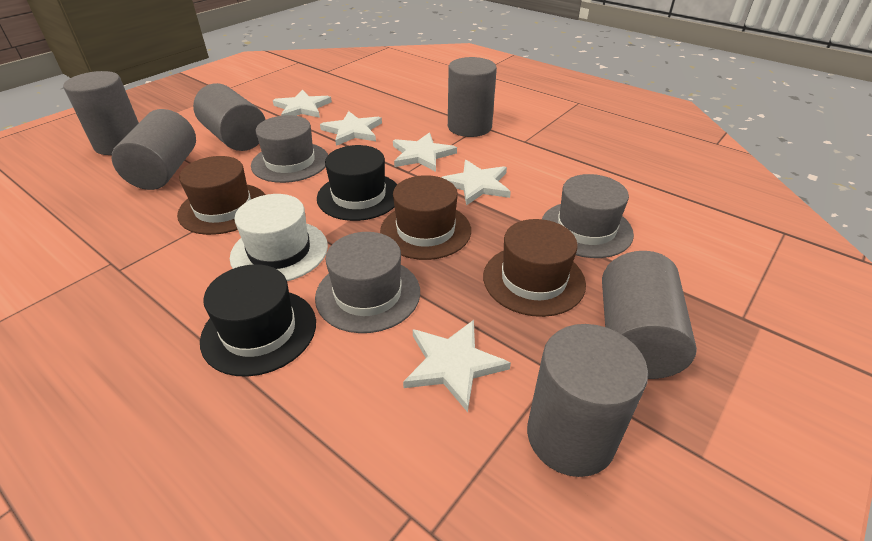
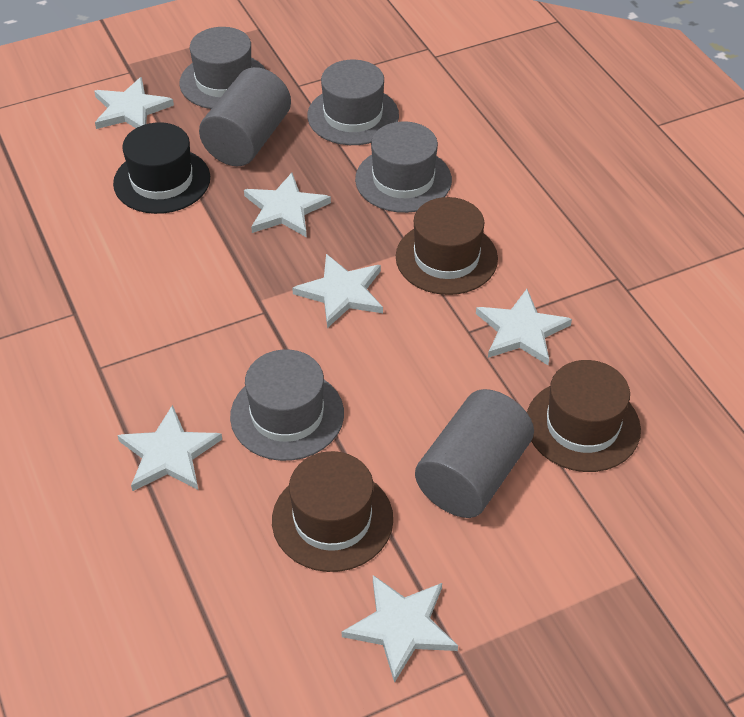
black hat: 2 -> 1
grey cylinder: 6 -> 2
grey hat: 3 -> 4
white hat: 1 -> 0
white star: 5 -> 6

